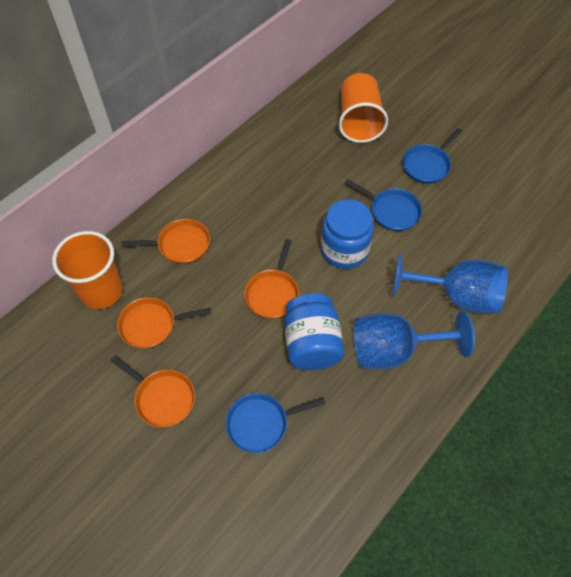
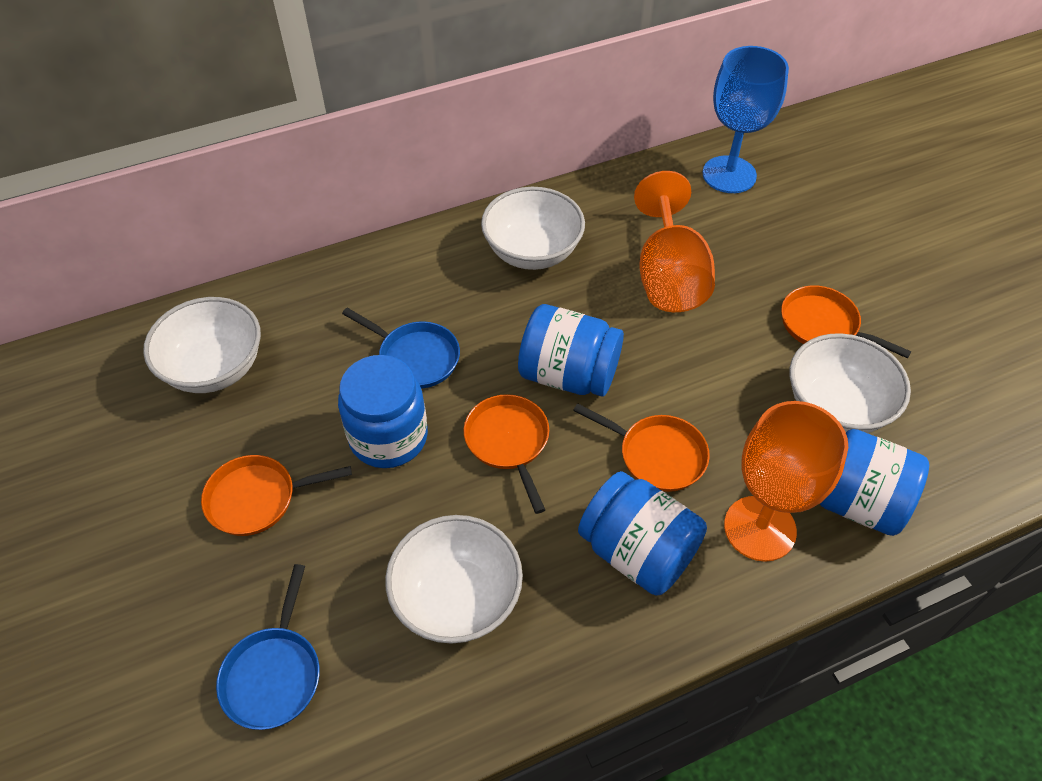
blue goblet: 2 -> 1
blue jar: 2 -> 4
blue pan: 3 -> 2
orange cup: 2 -> 0
orange goblet: 0 -> 2
white bowl: 0 -> 4

